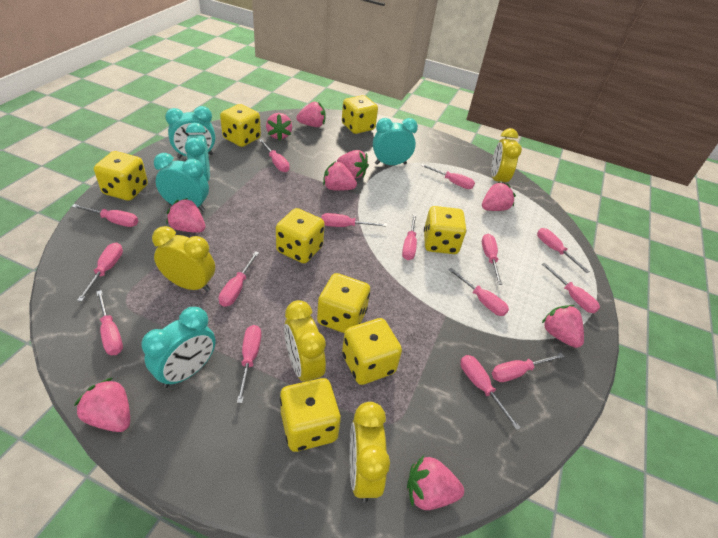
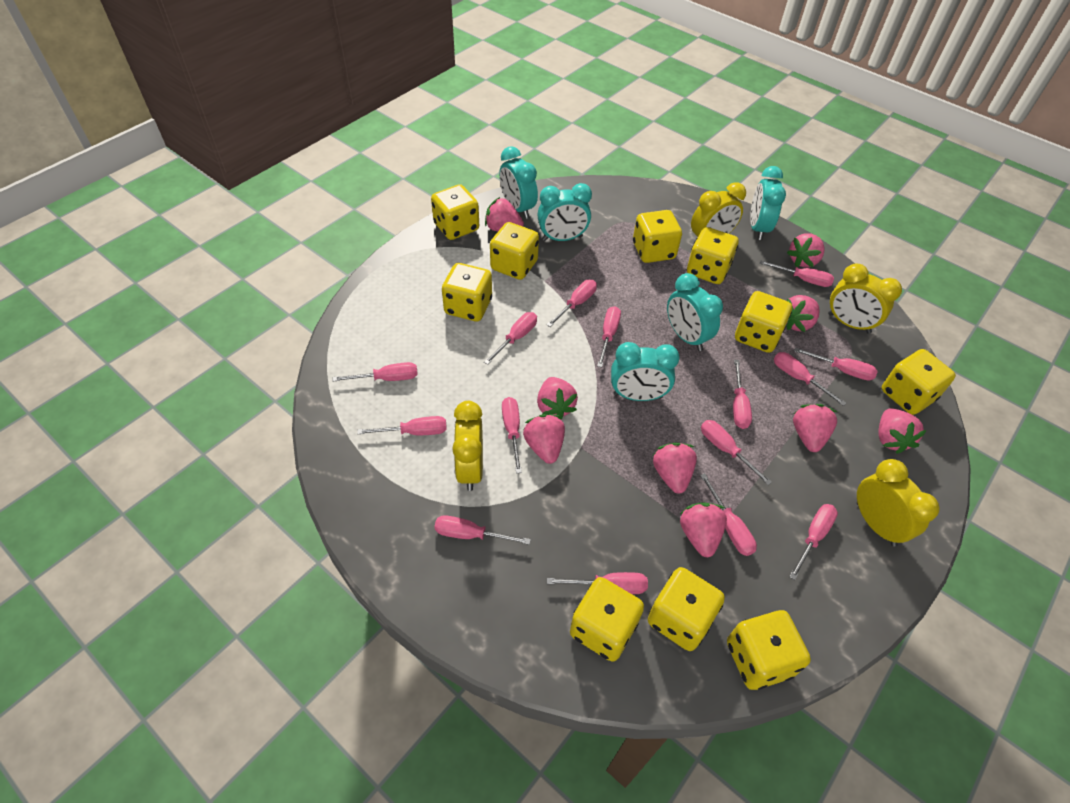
yellow dice: 8 -> 10

